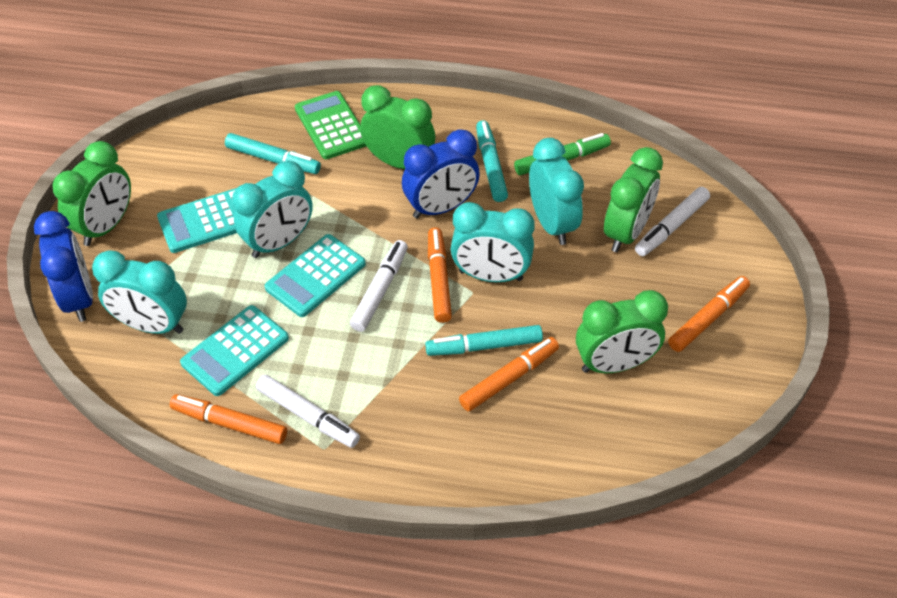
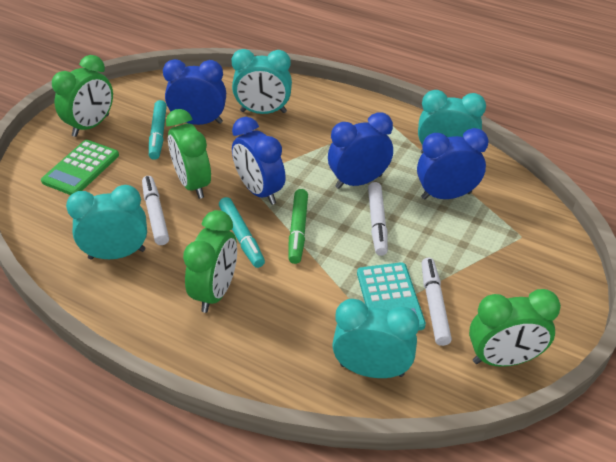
blue clock: 2 -> 4
orange marker: 4 -> 0
turquoise calculator: 3 -> 1
turquoise marker: 3 -> 2

